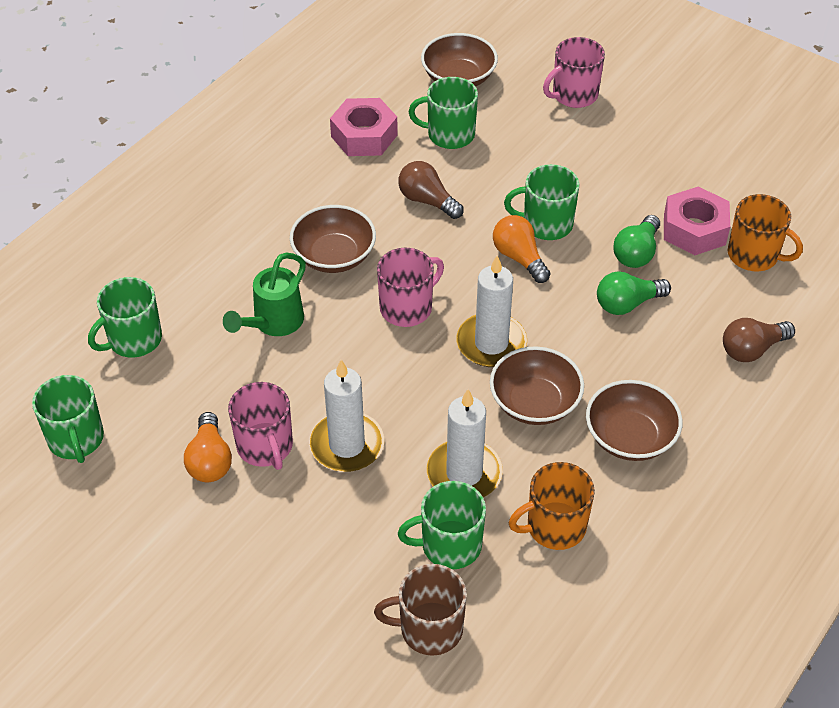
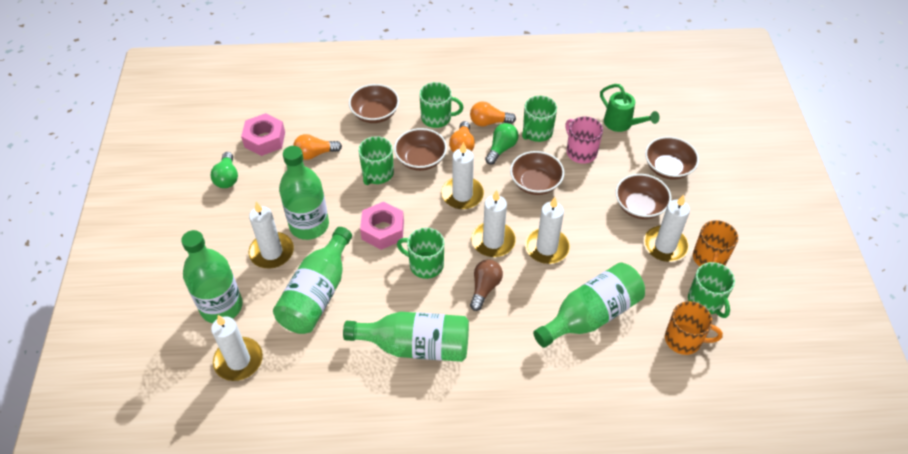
brown bowl: 4 -> 5
brown light bulb: 2 -> 1
brown mug: 1 -> 0
green bottle: 0 -> 5
orange light bulb: 2 -> 3
pink mug: 3 -> 1
white candle: 3 -> 6

